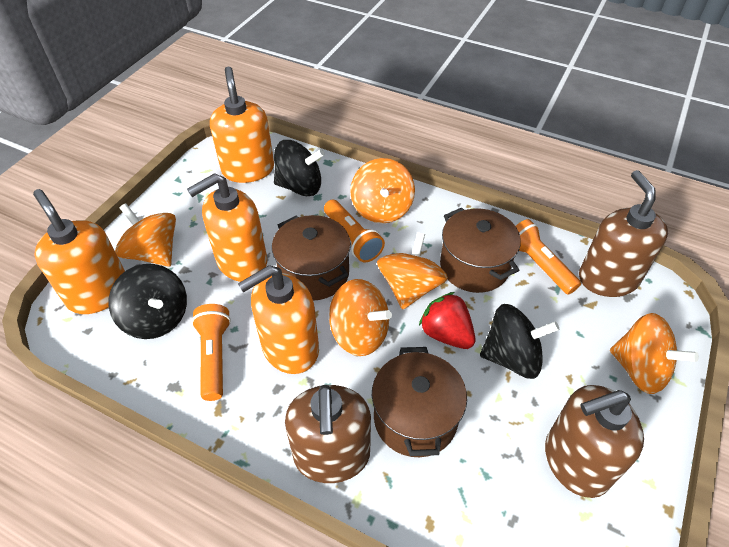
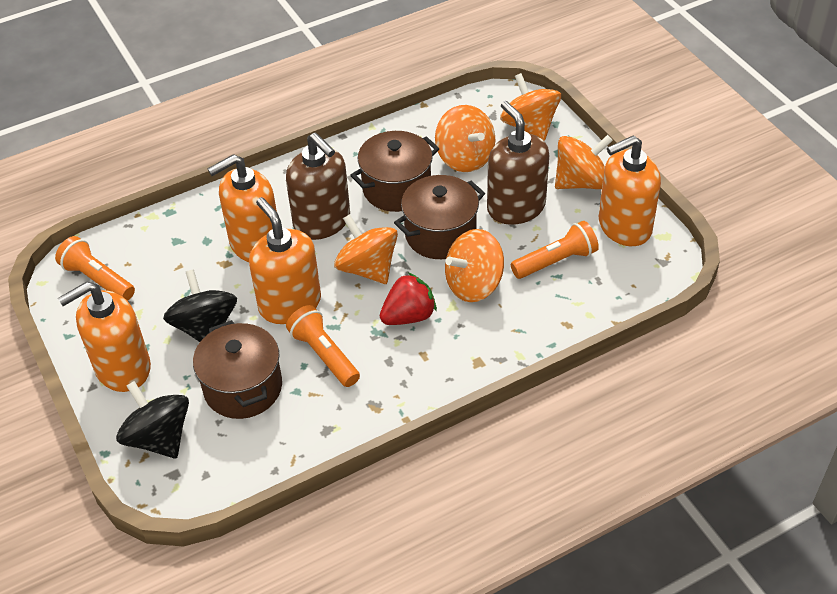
black spinning top: 3 -> 2
brown soap dispenser: 3 -> 2

